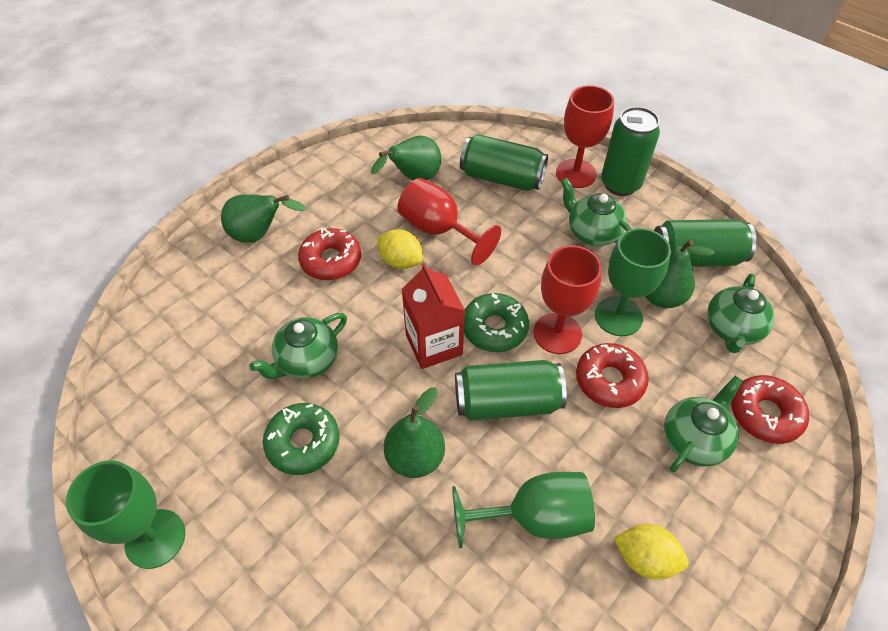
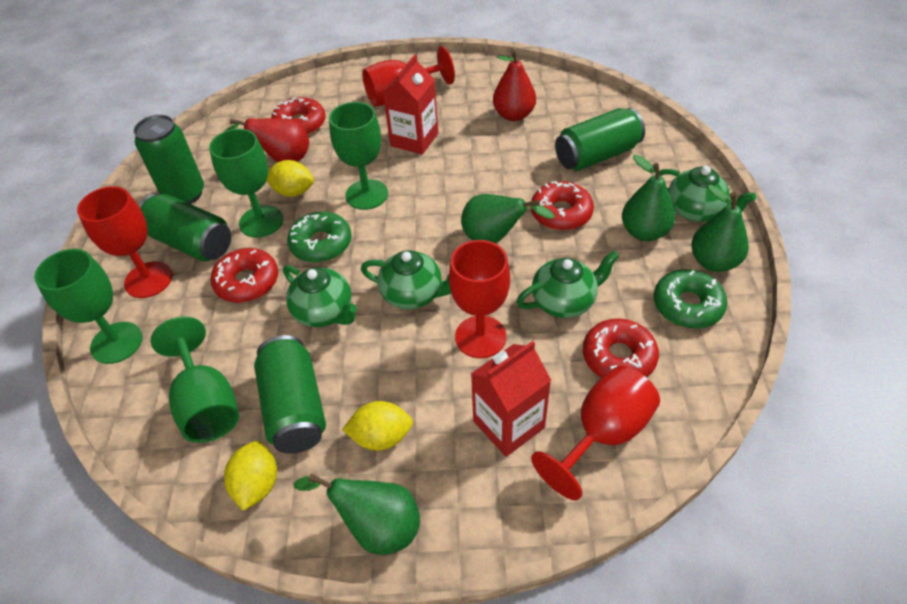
green goblet: 3 -> 4
red carton: 1 -> 2
red donut: 3 -> 4
red goblet: 3 -> 4
red pear: 0 -> 2
yellow lemon: 2 -> 3

